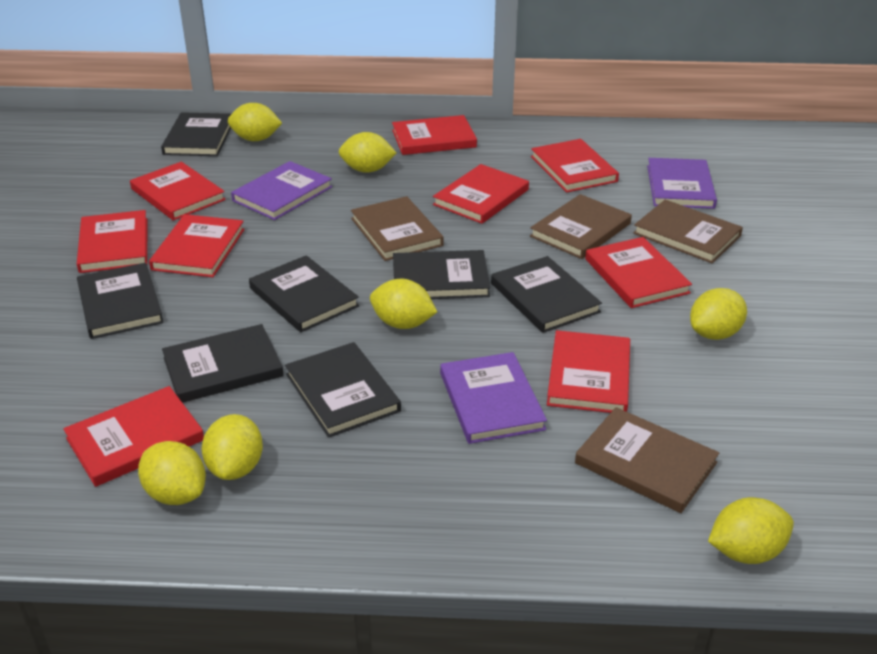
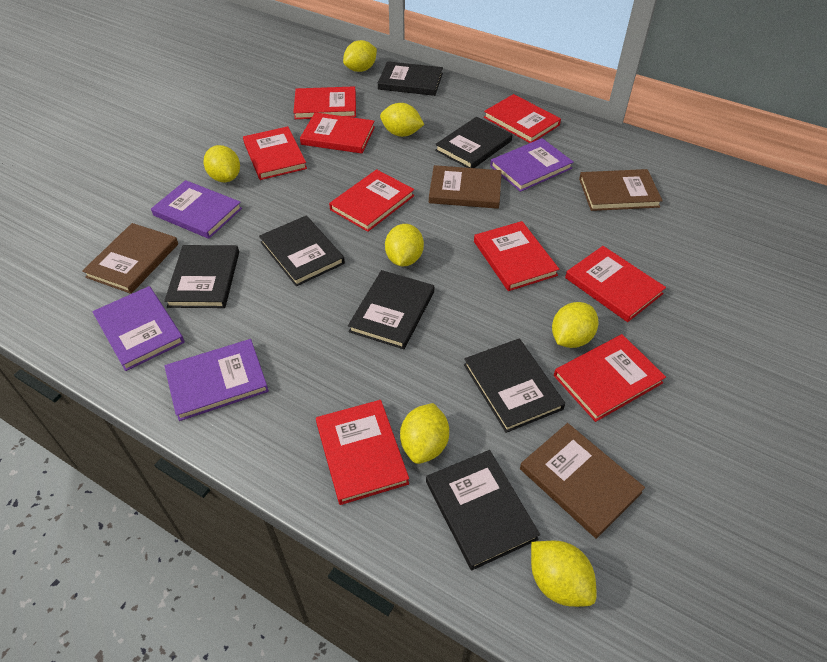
purple book: 3 -> 4

